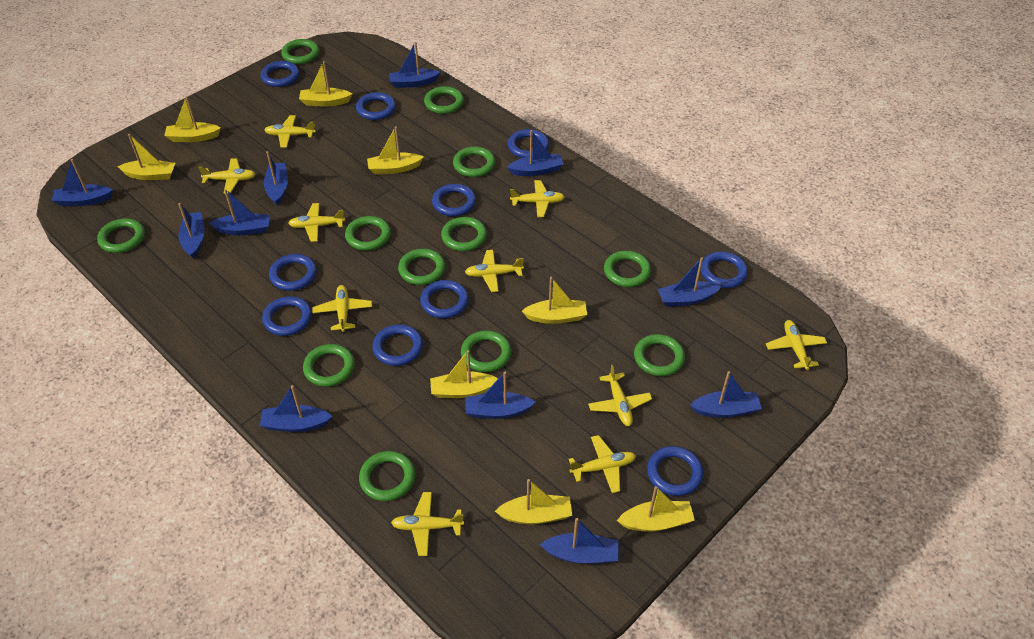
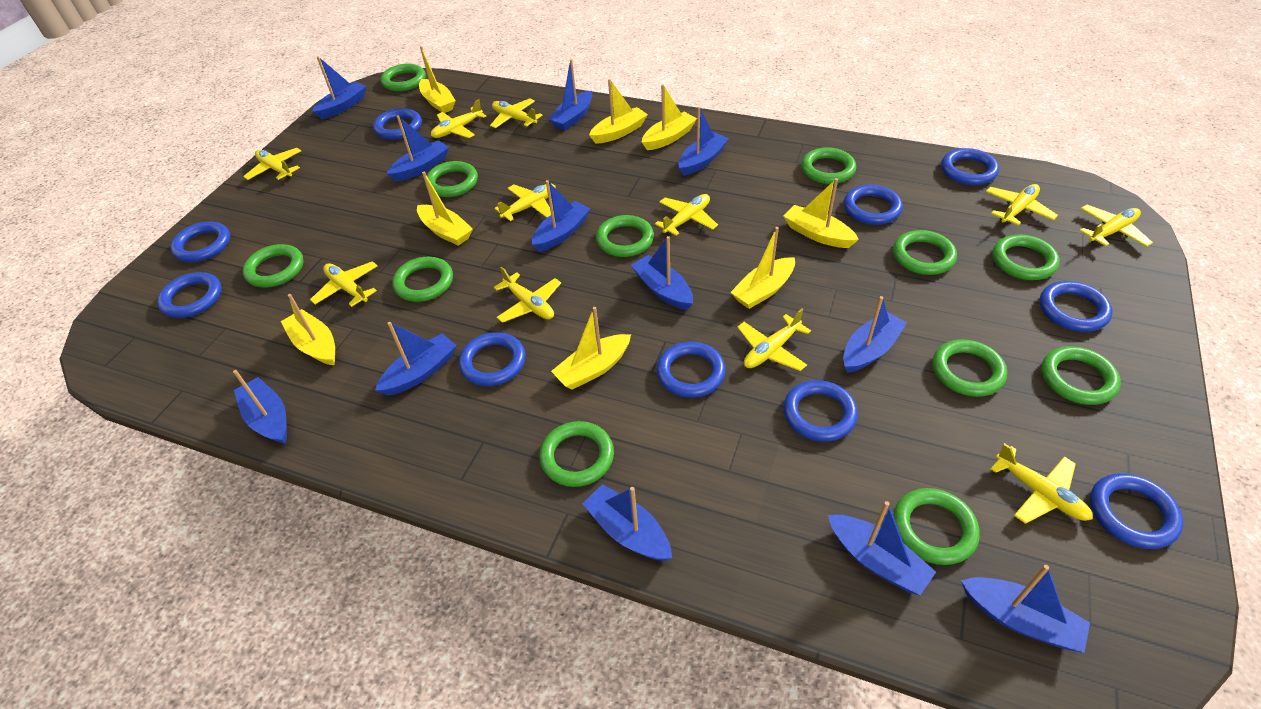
blue boat: 11 -> 12
yellow plane: 10 -> 11

